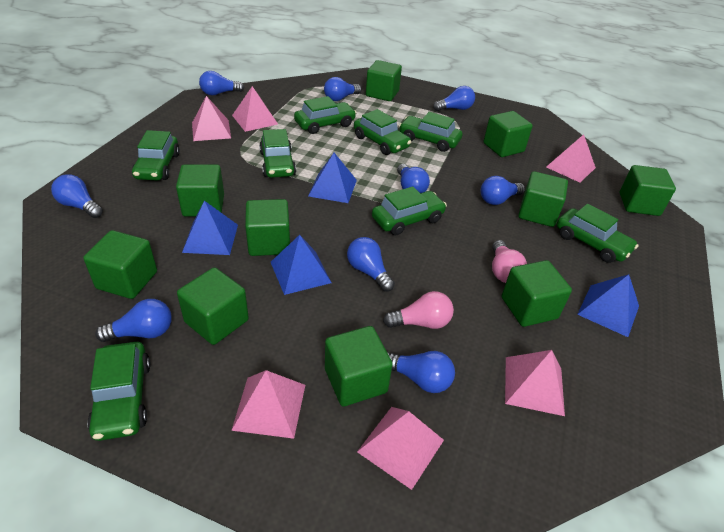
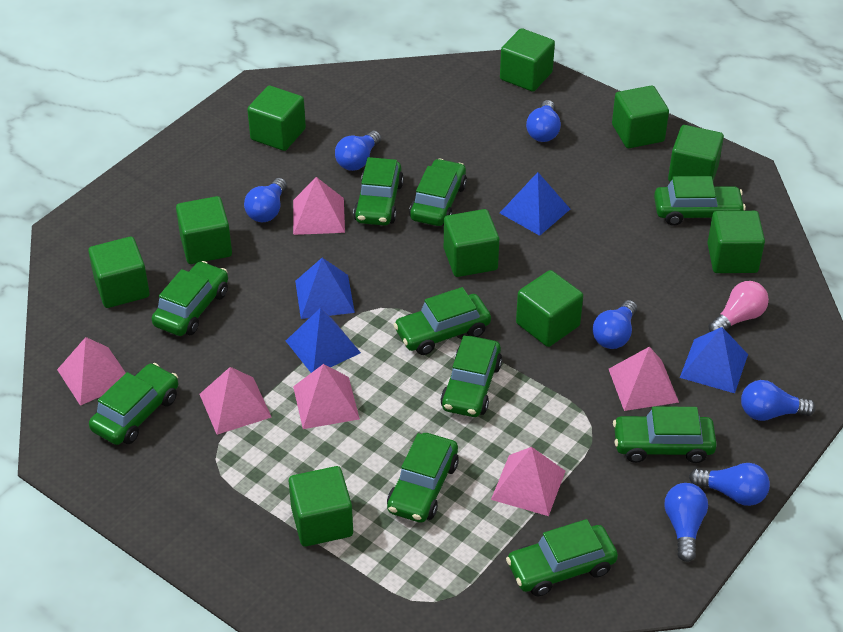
blue light bulb: 9 -> 7
green car: 8 -> 10
pink light bulb: 2 -> 1

